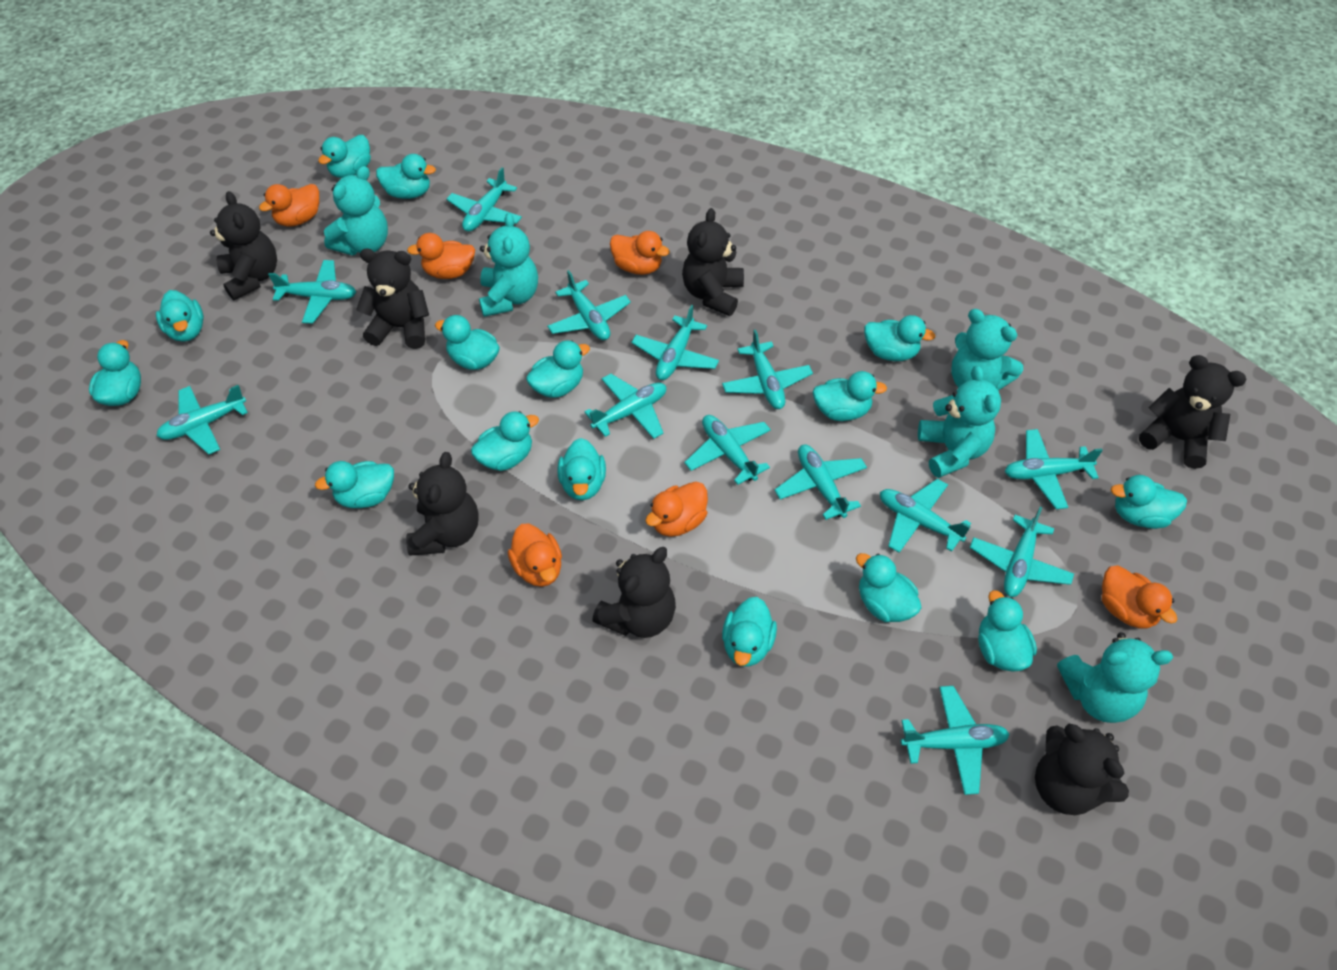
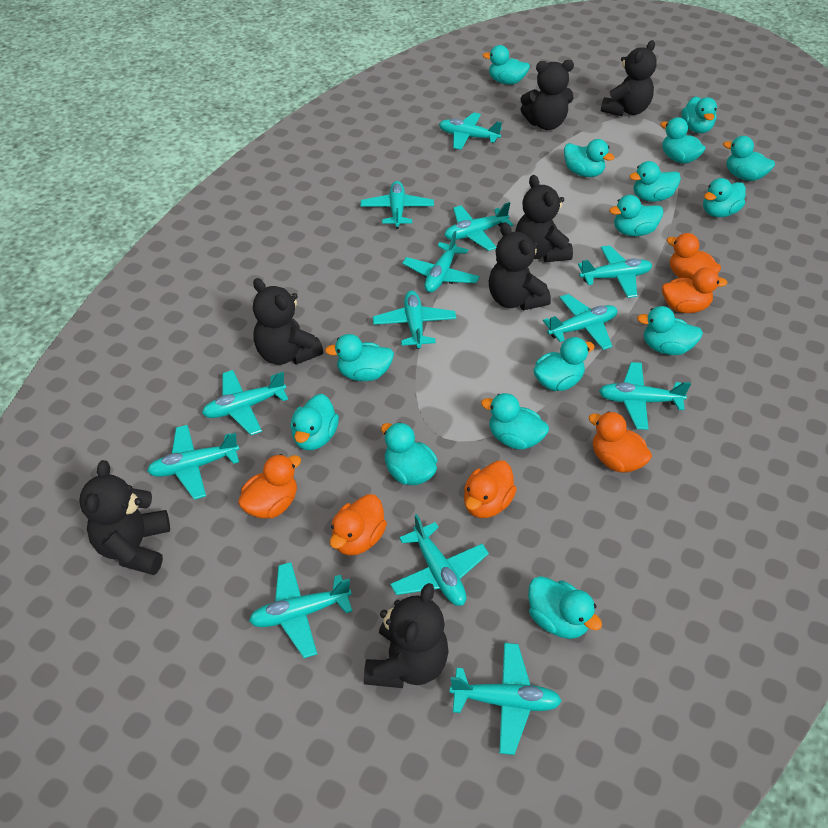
turquoise teddy bear: 5 -> 0

